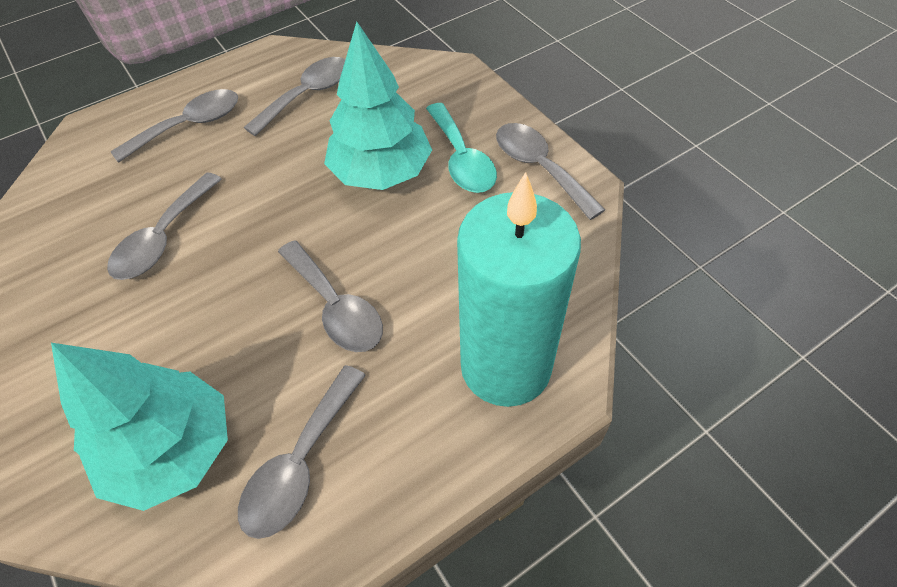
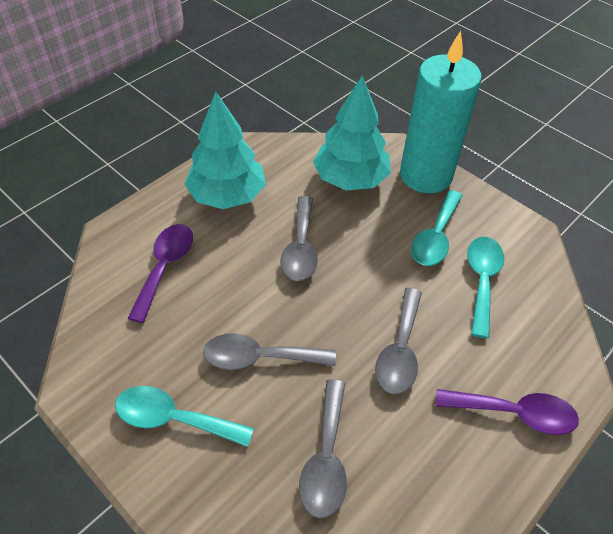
grey spoon: 6 -> 4
purple spoon: 0 -> 2
turquoise spoon: 1 -> 3

